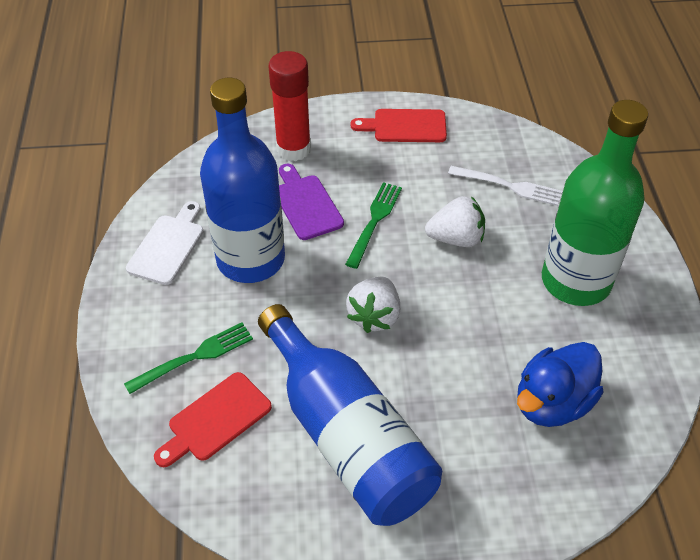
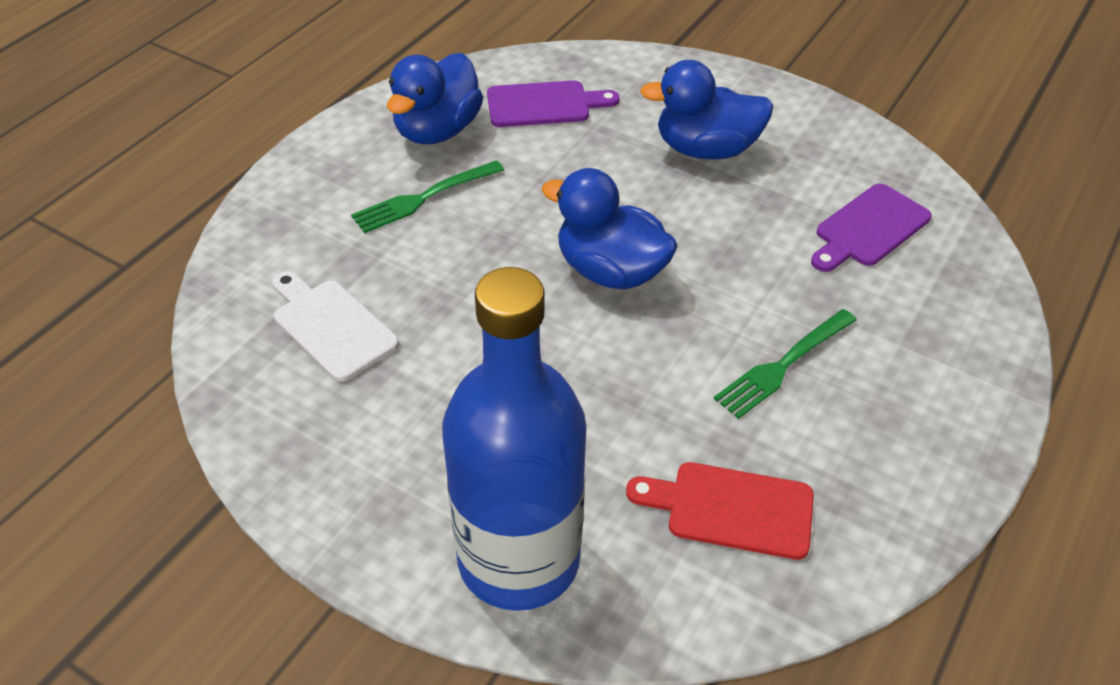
blue bottle: 2 -> 1
blue duck: 1 -> 3
green bottle: 1 -> 0
purple cutting board: 1 -> 2
red cutting board: 2 -> 1
red glue stick: 1 -> 0
white fork: 1 -> 0
white strawberry: 2 -> 0

